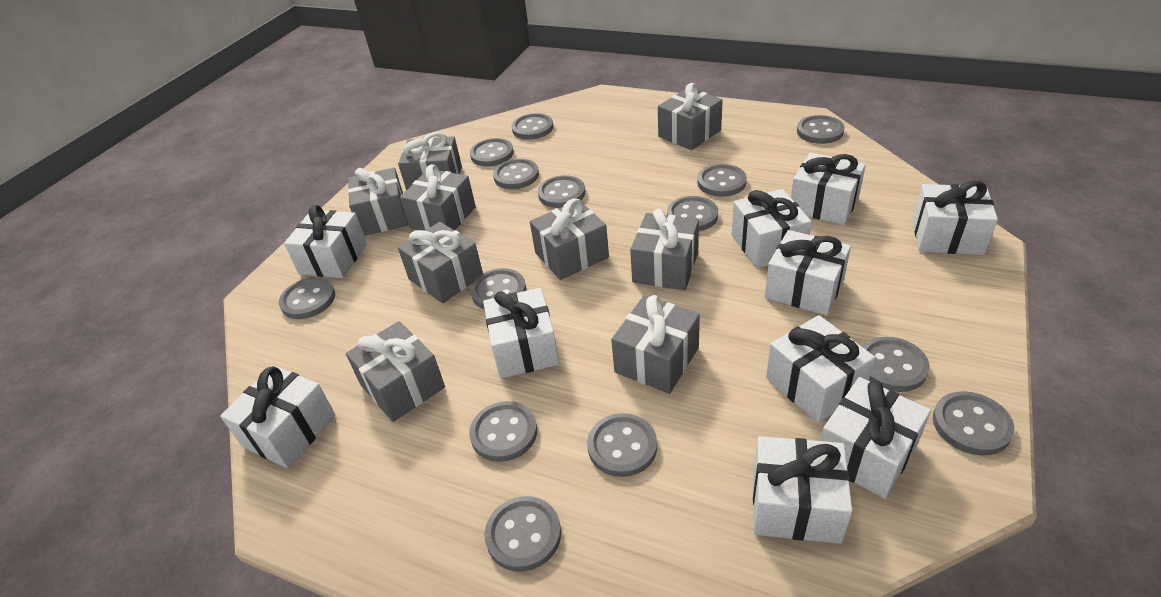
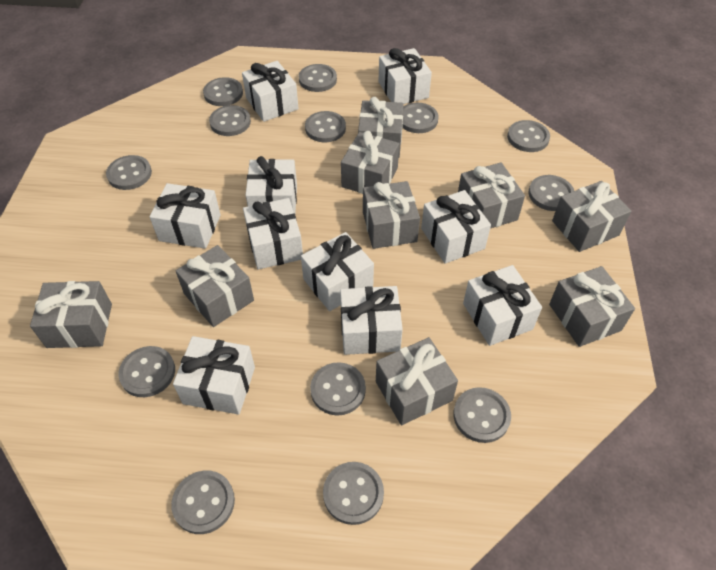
grey button: 14 -> 13

